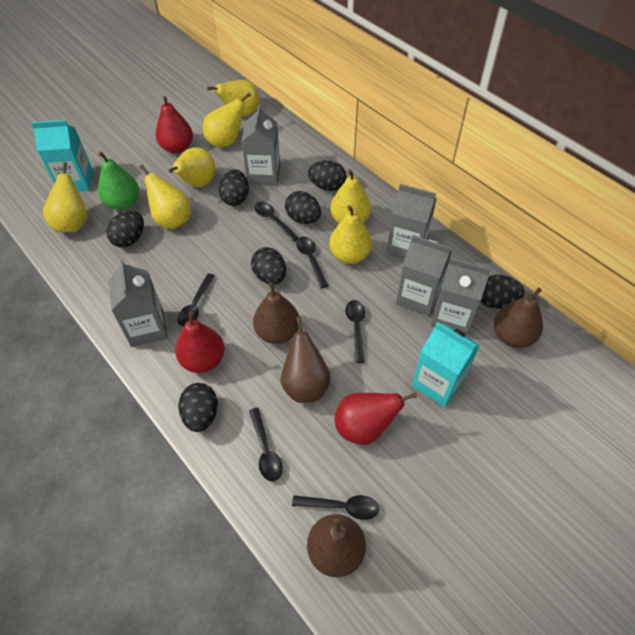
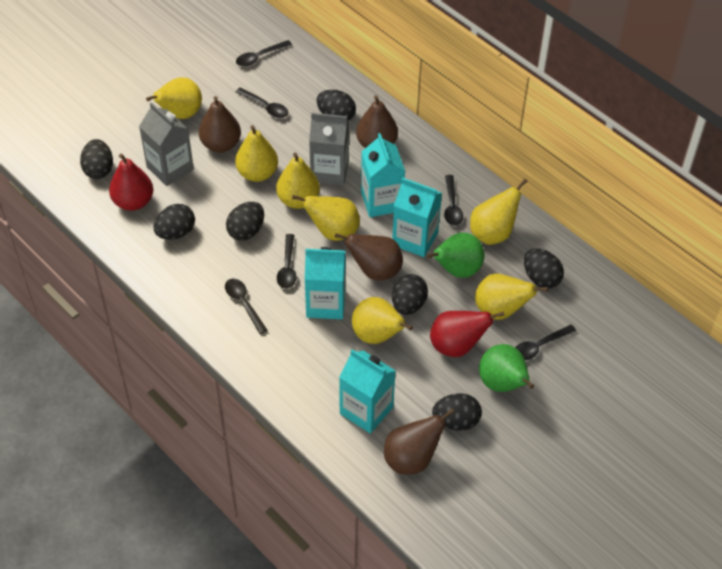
green pear: 1 -> 2
grey carton: 5 -> 2
red pear: 3 -> 2
turquoise carton: 2 -> 4

